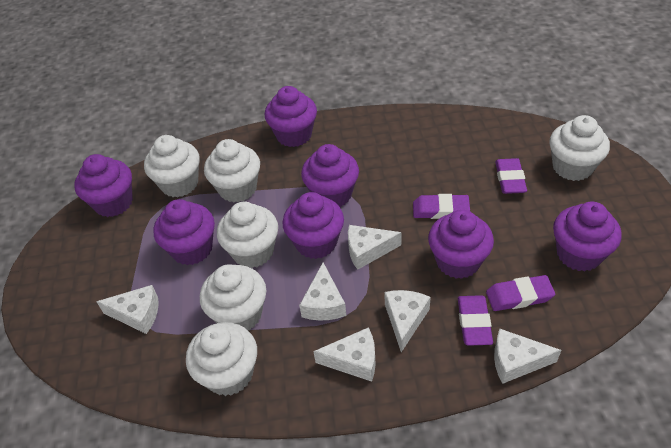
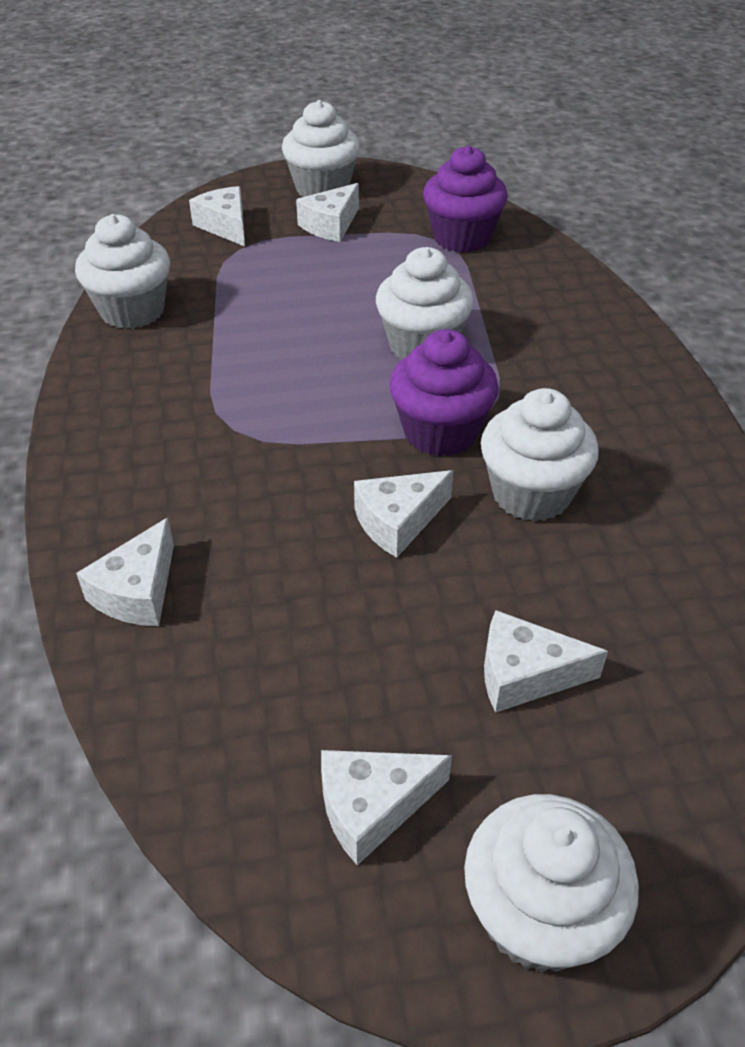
purple cupcake: 7 -> 2
purple eraser: 4 -> 0
white cupcake: 6 -> 5

